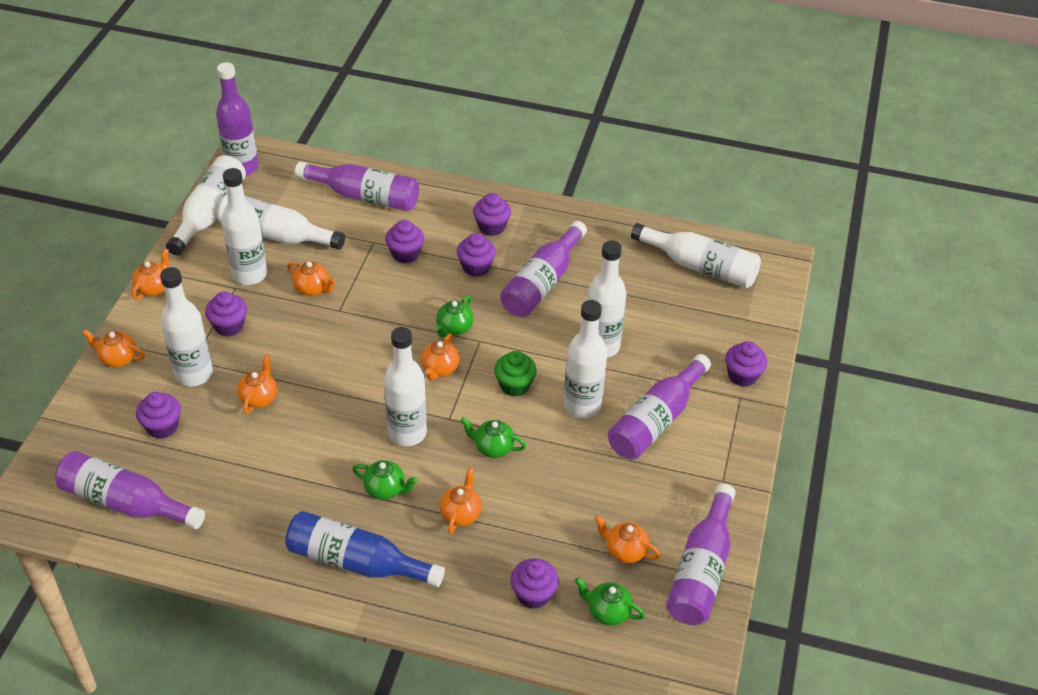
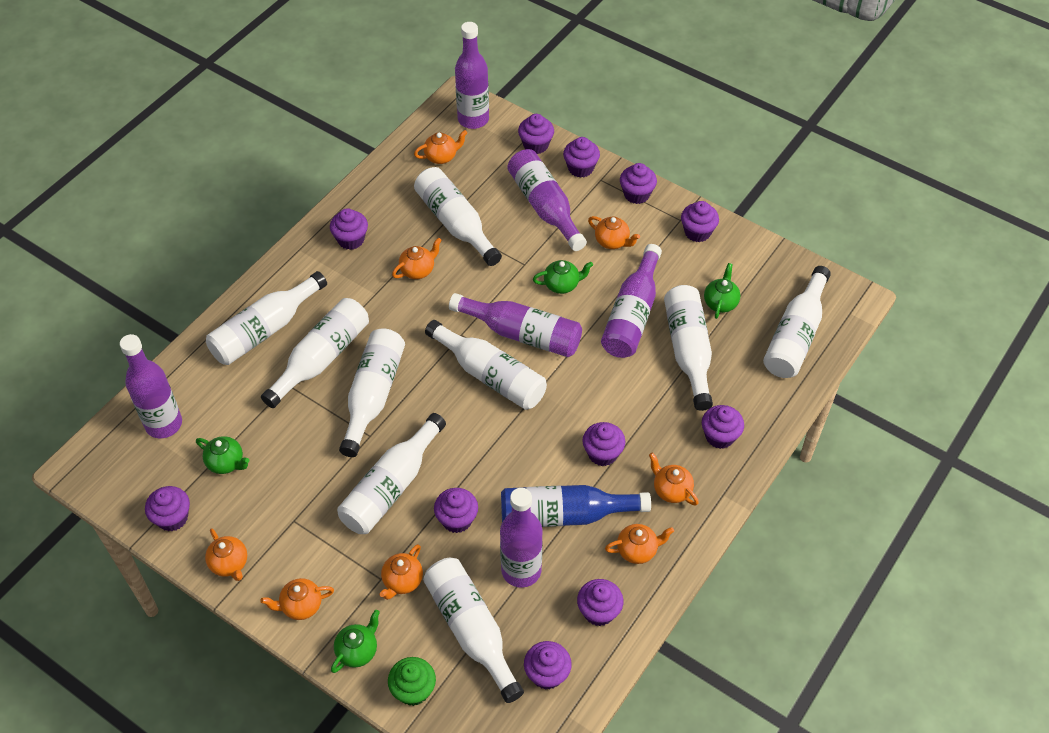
orange teapot: 7 -> 8
purple cupcake: 7 -> 11
white bottle: 8 -> 9

